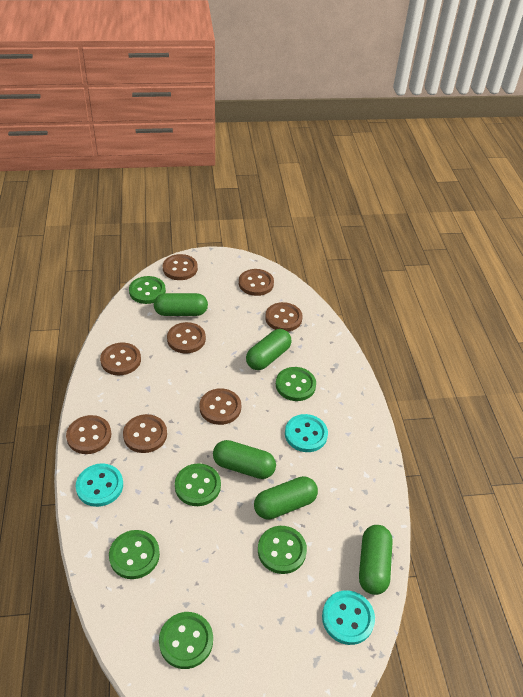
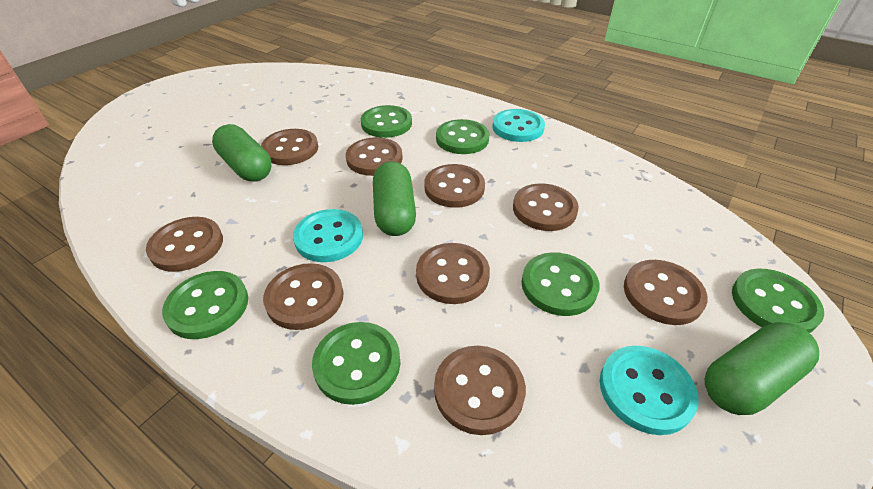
brown button: 8 -> 9
green capsule: 5 -> 3

